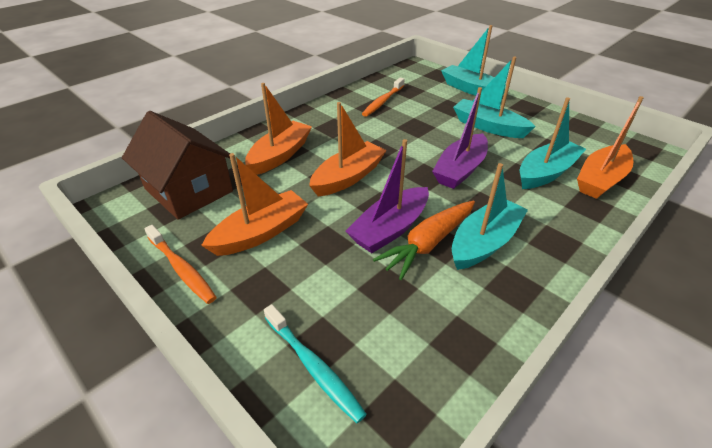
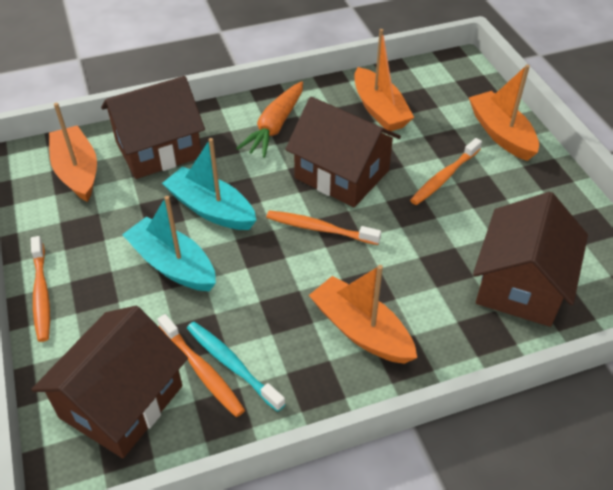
brown house: 1 -> 4
orange toothbrush: 2 -> 4
purple boat: 2 -> 0
turquoise boat: 4 -> 2

